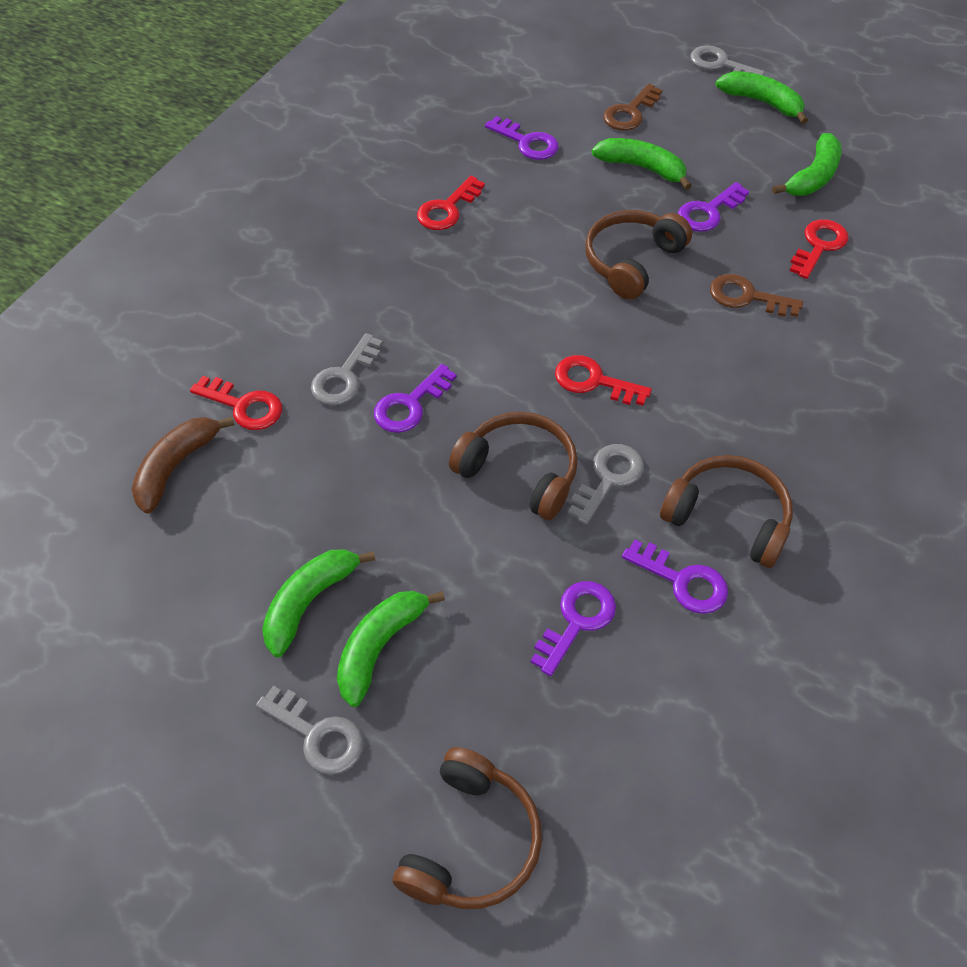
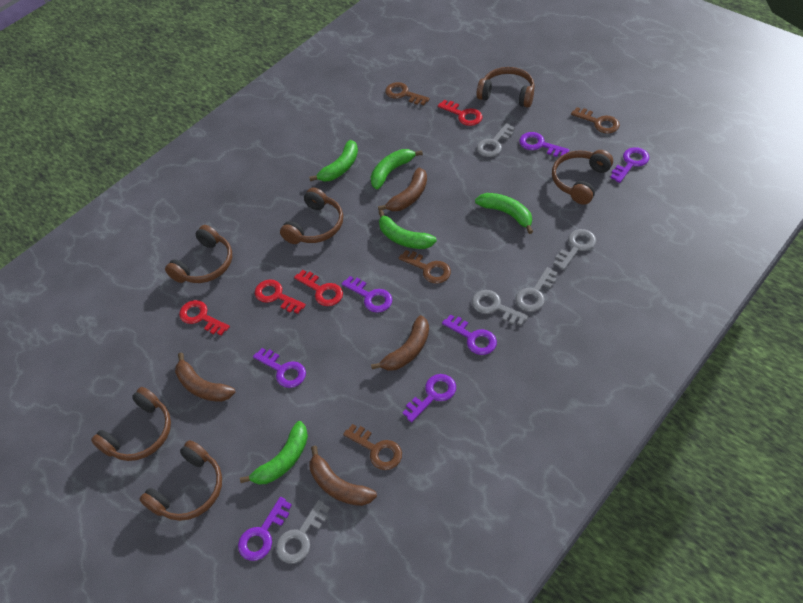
brown banana: 1 -> 4
brown headphones: 4 -> 6
brown key: 2 -> 4
grey key: 4 -> 5
purple key: 5 -> 7

